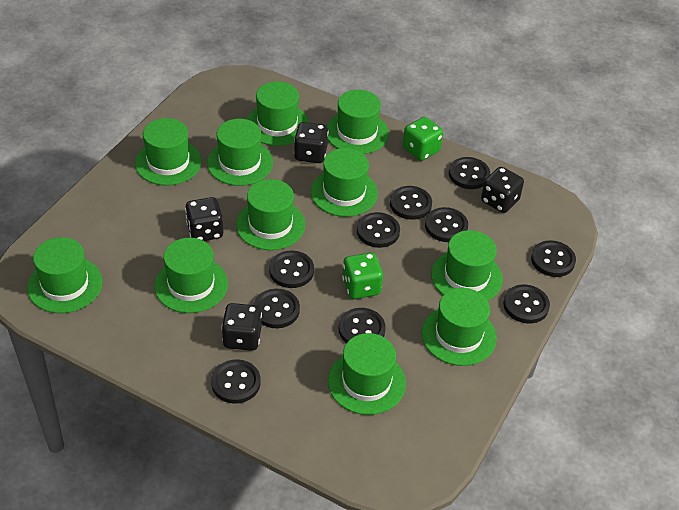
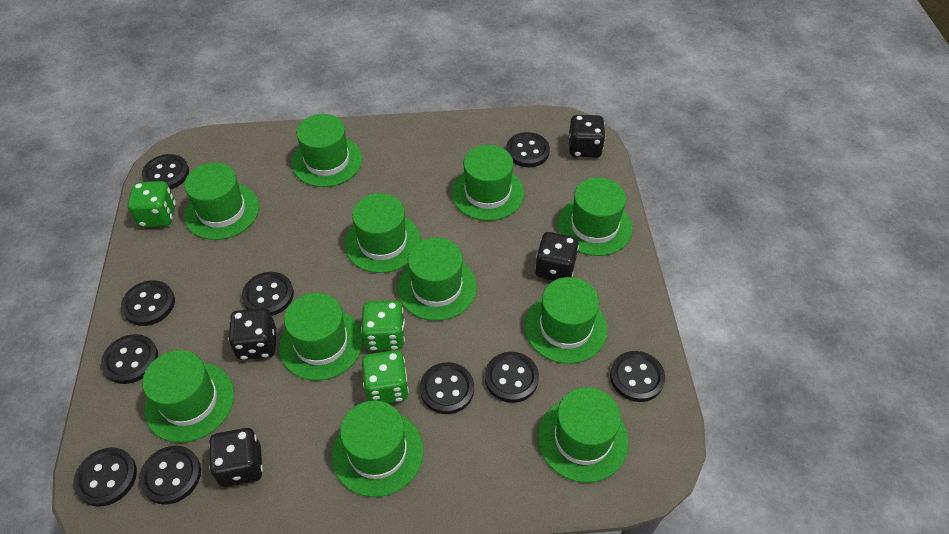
green dice: 2 -> 3

